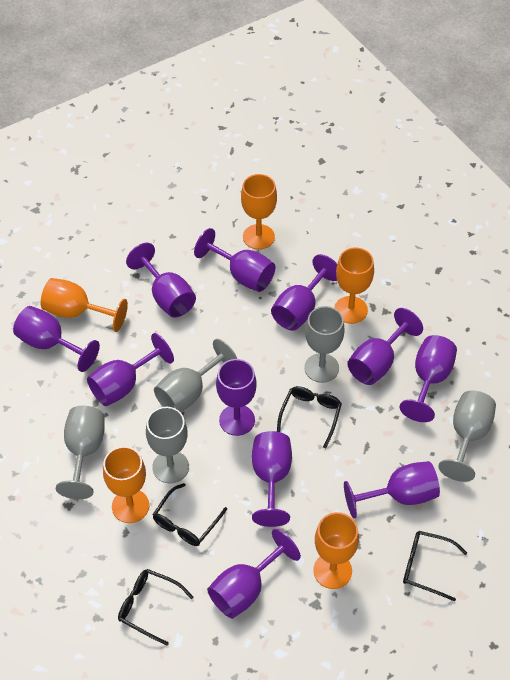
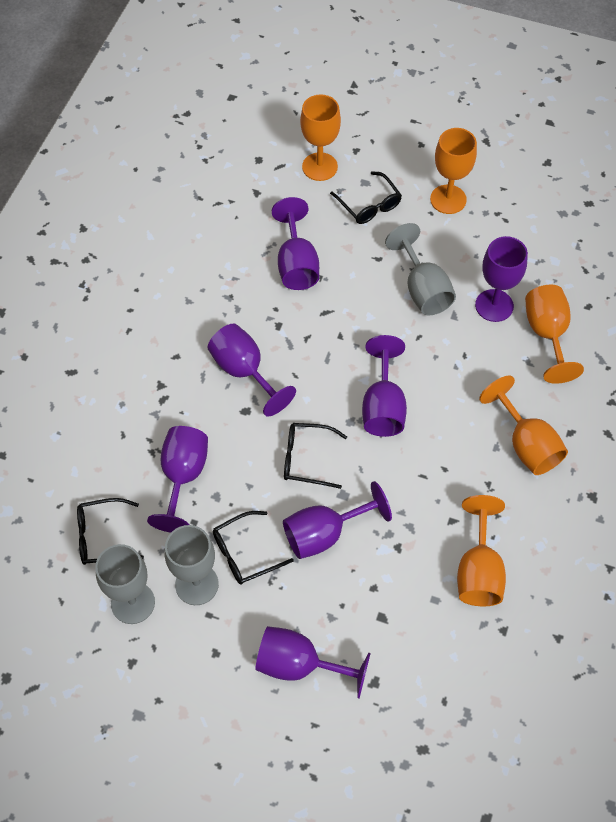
grey goblet: 5 -> 3
purple goblet: 11 -> 7

